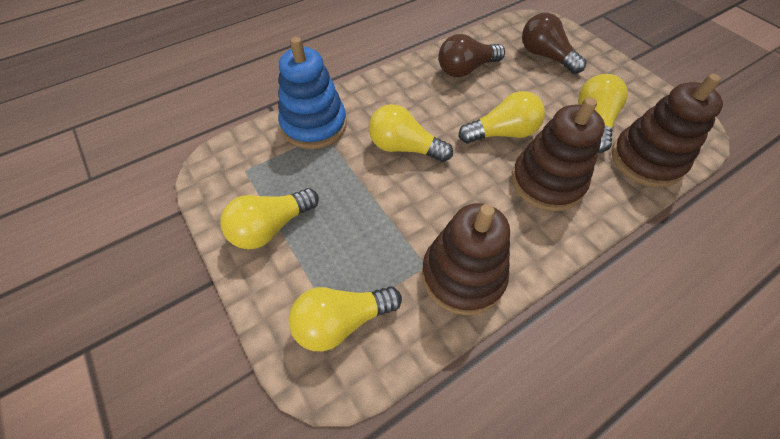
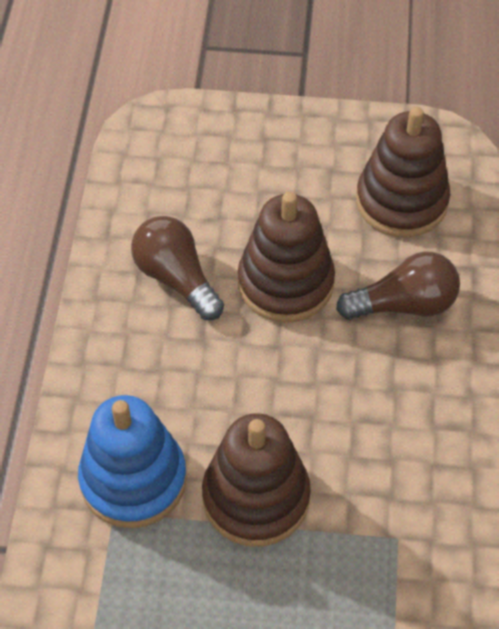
yellow light bulb: 5 -> 0

